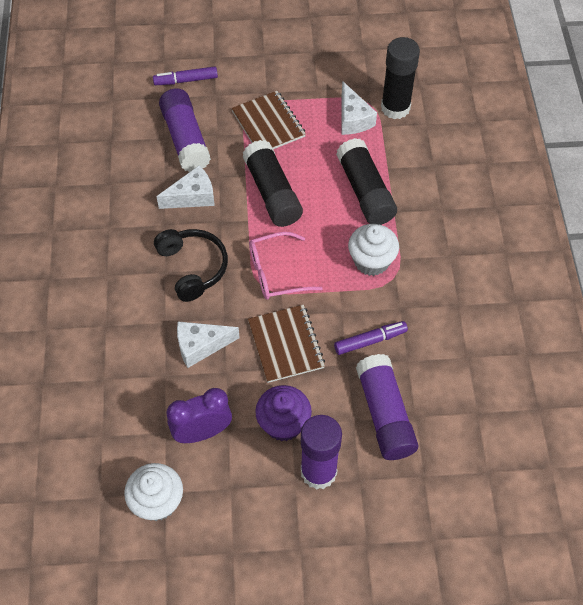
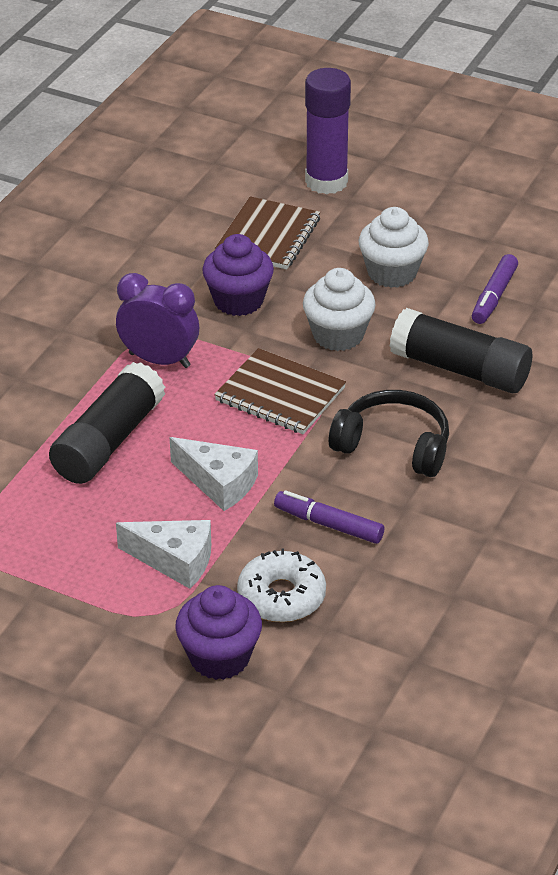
black glue stick: 3 -> 2
pink glasses: 1 -> 0
purple cupcake: 1 -> 2
purple glue stick: 3 -> 1
white cheese: 3 -> 2
white donut: 0 -> 1

